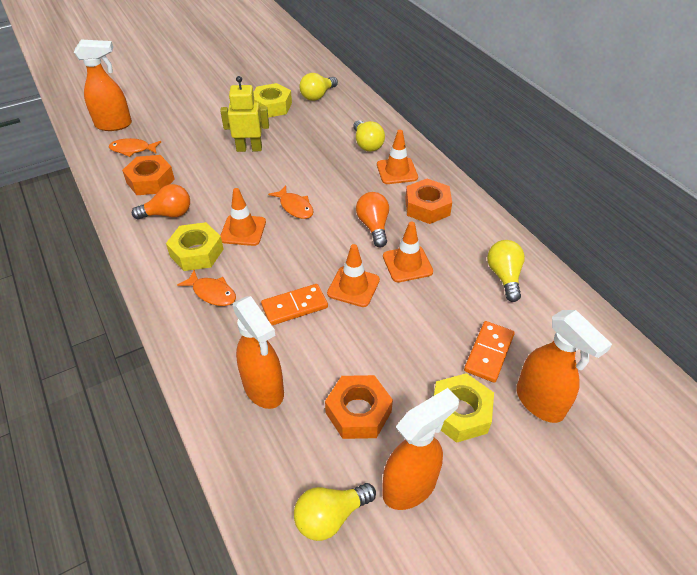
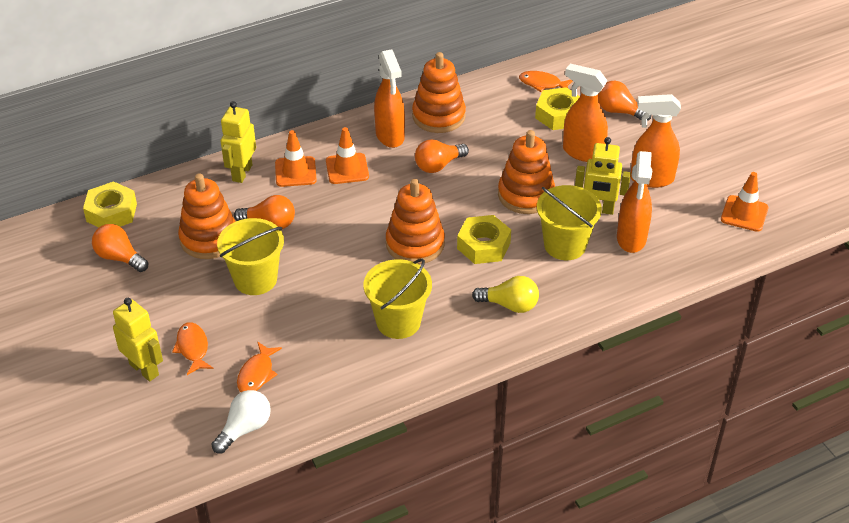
orange domino: 2 -> 0
orange light bulb: 2 -> 4
orange nut: 3 -> 0
orange stacking toy: 0 -> 4
orange traffic cone: 4 -> 3
white light bulb: 0 -> 1
yellow bucket: 0 -> 3
yellow light bulb: 4 -> 1
yellow robot: 1 -> 3

